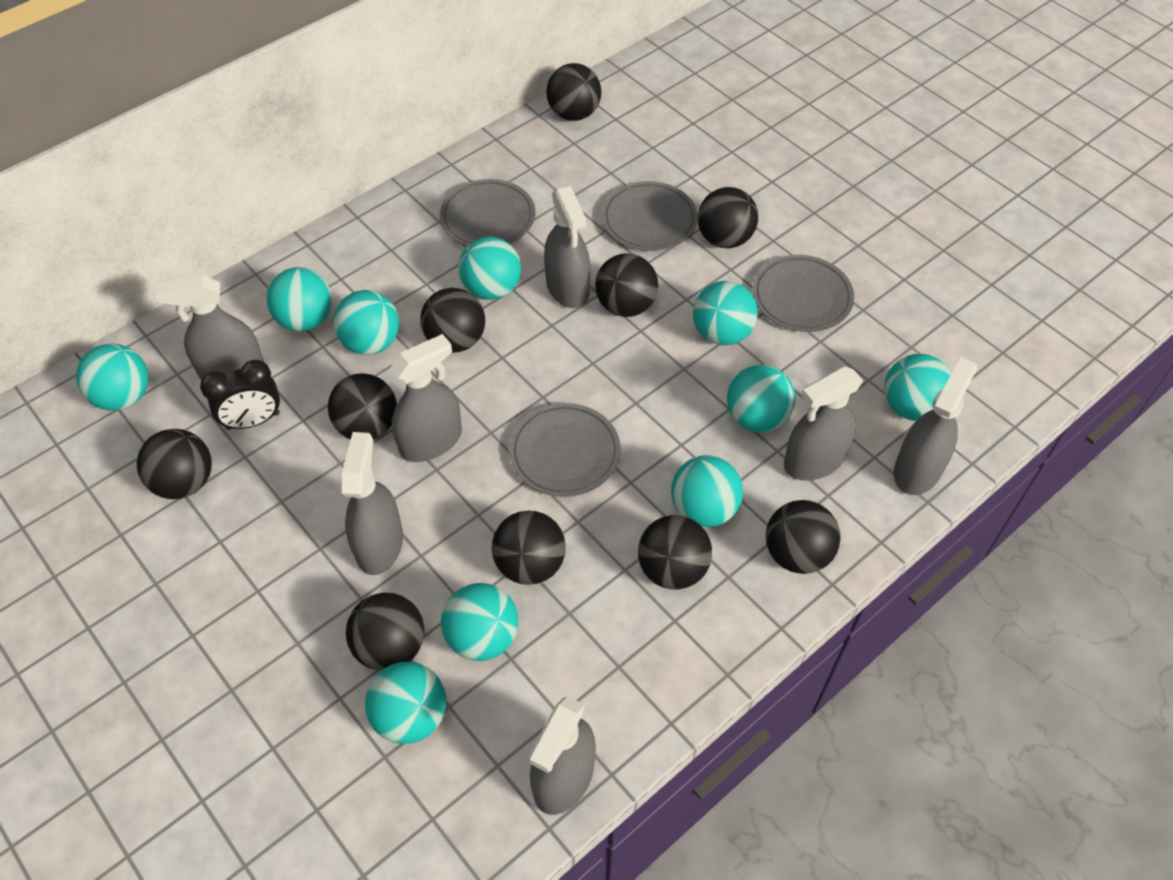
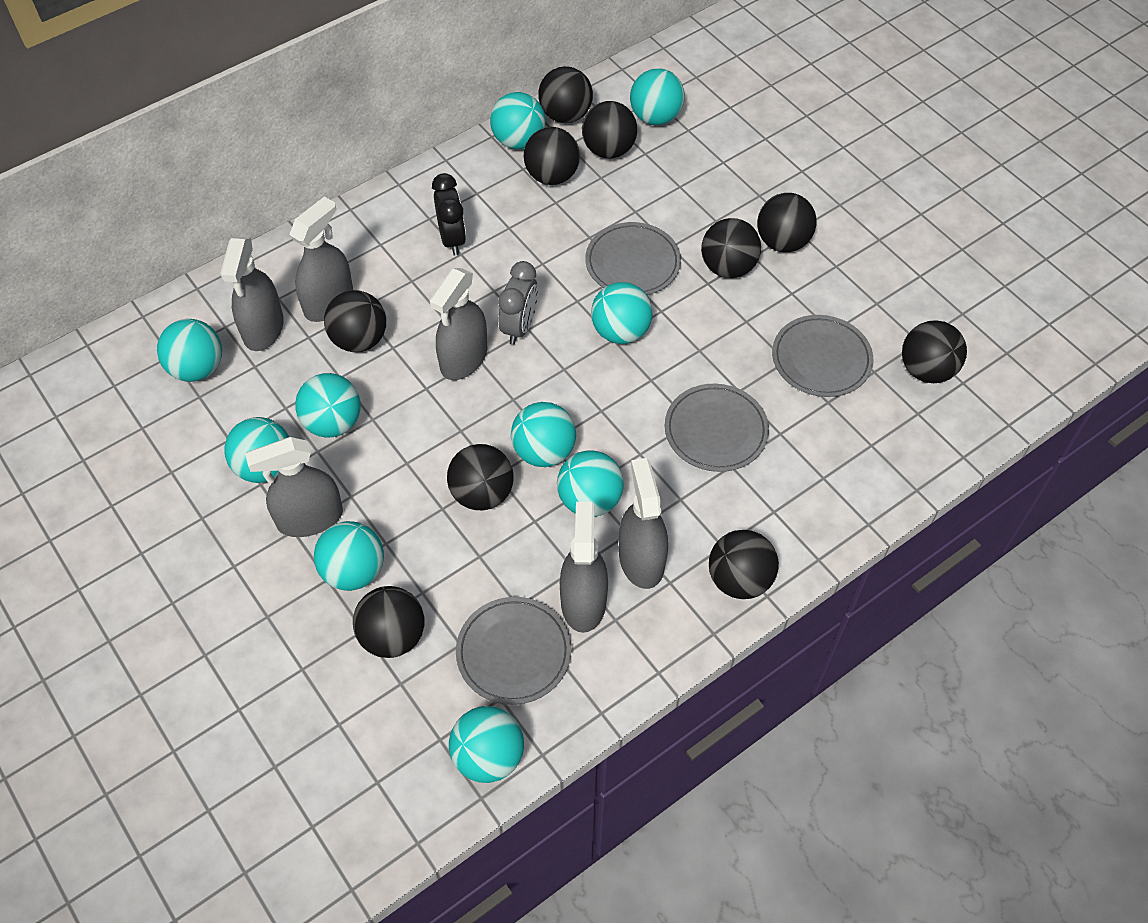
grey clock: 0 -> 1
grey spray bottle: 7 -> 6

